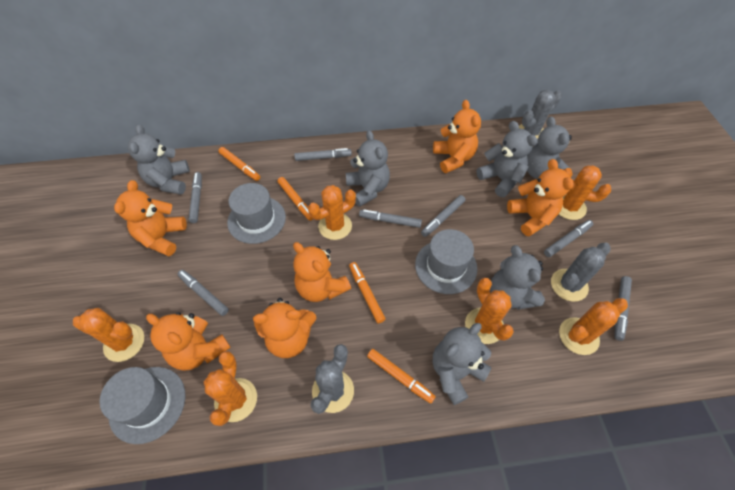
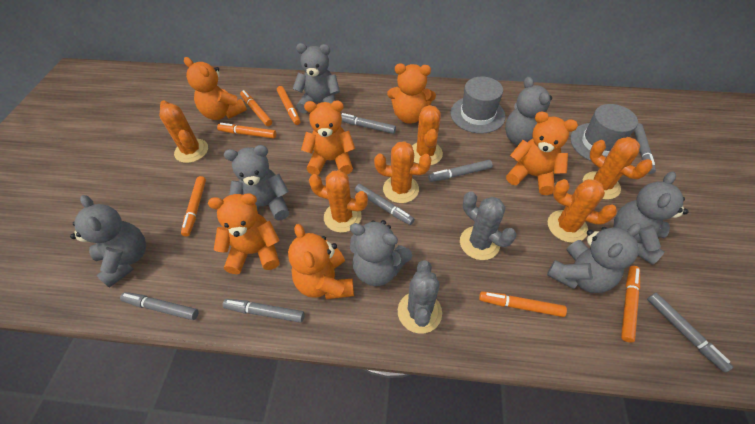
grey cactus: 3 -> 2
grey hat: 3 -> 2
grey teddy bear: 6 -> 7
orange marker: 4 -> 6

